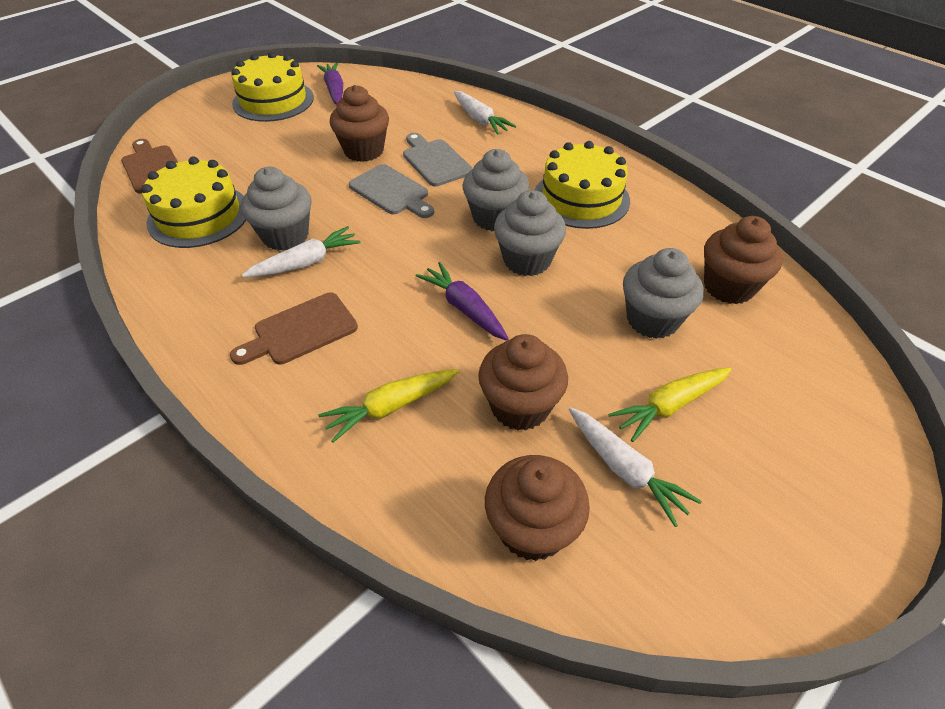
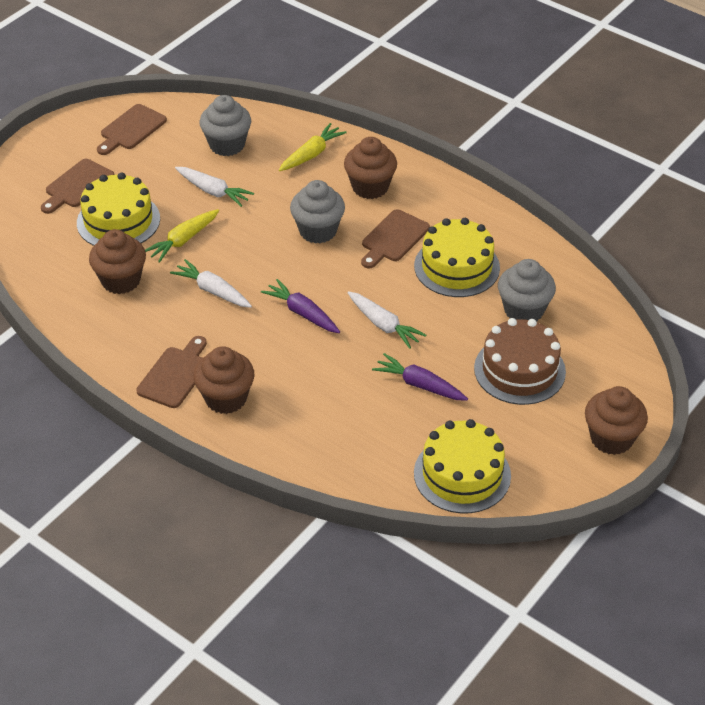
brown cake: 0 -> 1
brown cutting board: 2 -> 4
grey cupcake: 4 -> 3
grey cutting board: 2 -> 0

